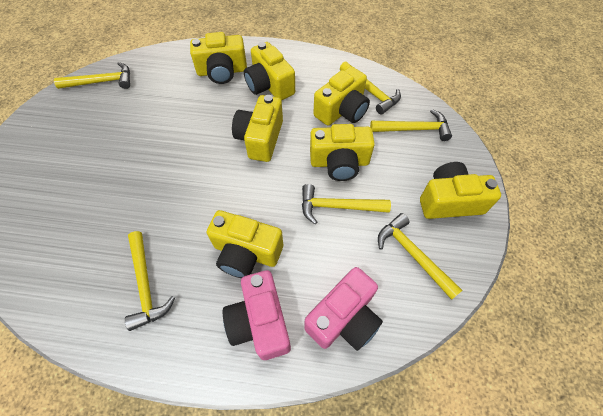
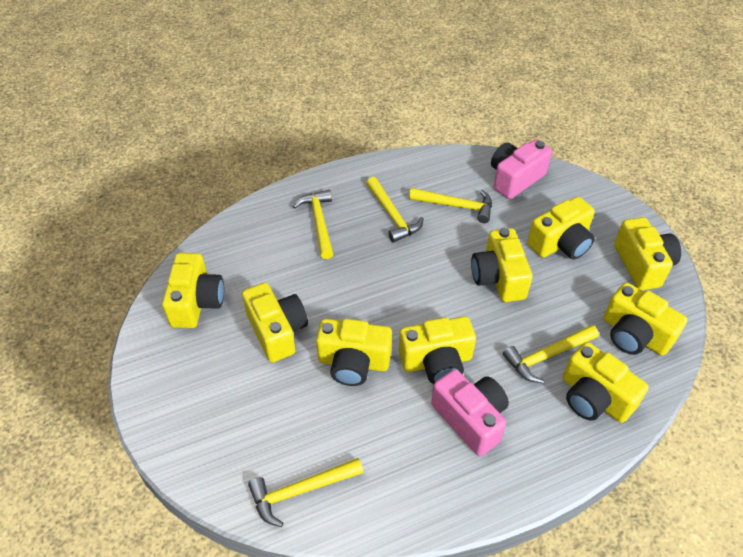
yellow camera: 7 -> 9
yellow hammer: 6 -> 5

